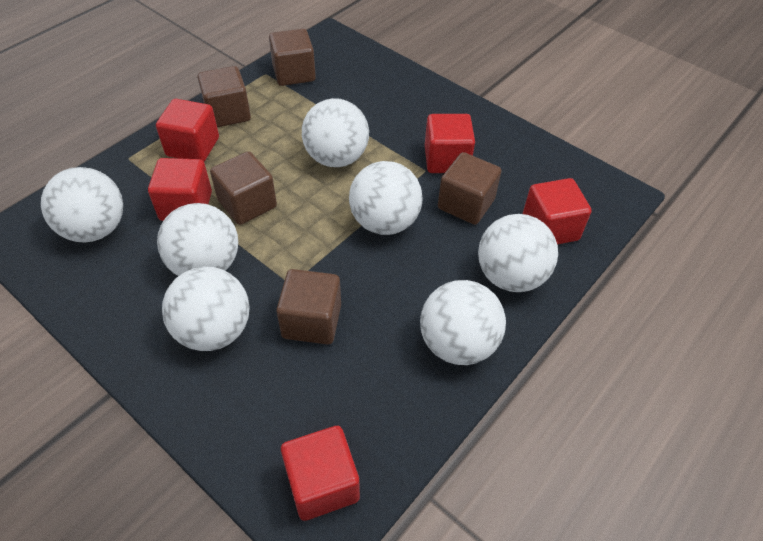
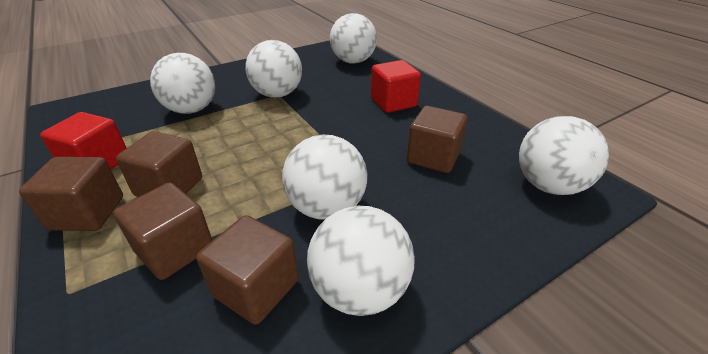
red cube: 5 -> 2
white ball: 7 -> 6

